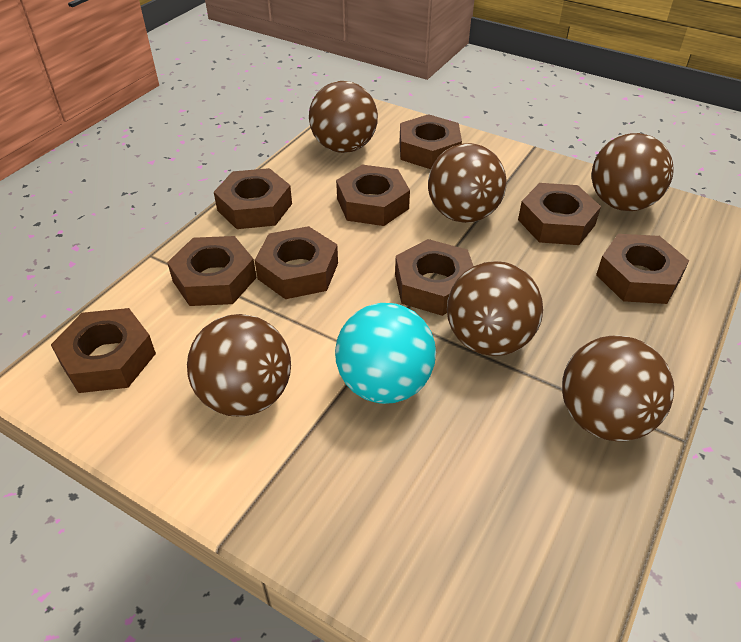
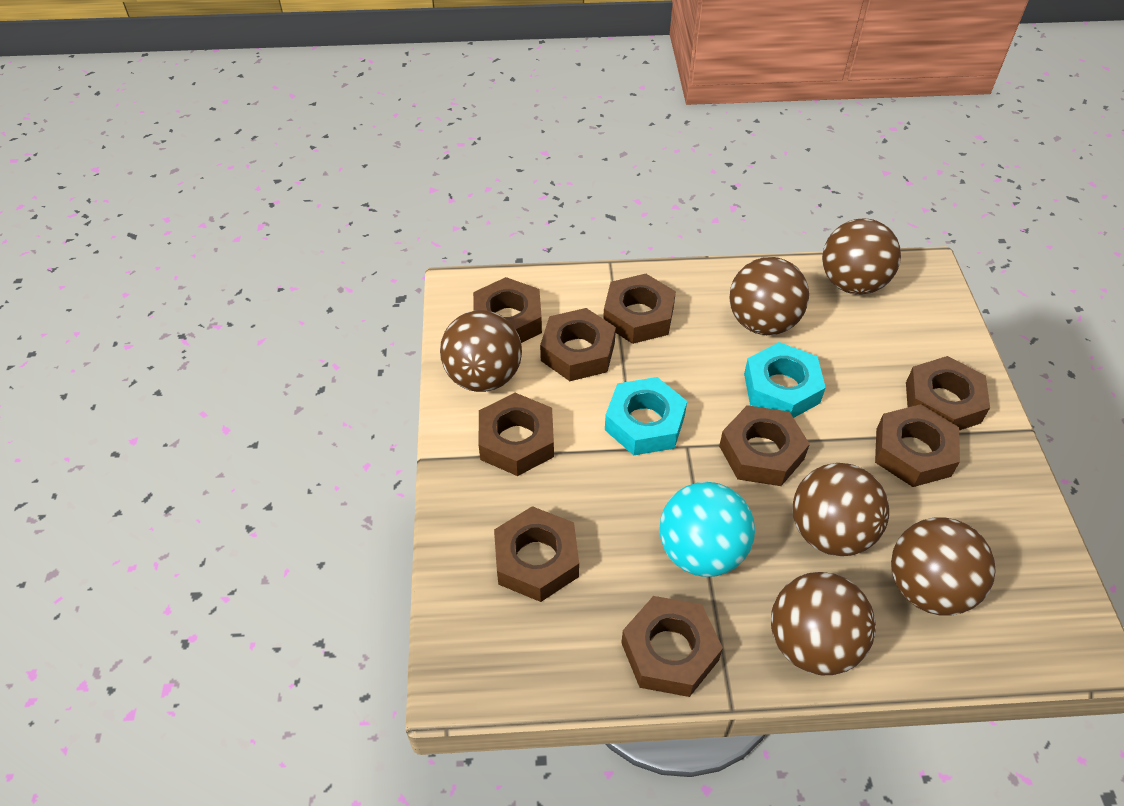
turquoise nut: 0 -> 2

